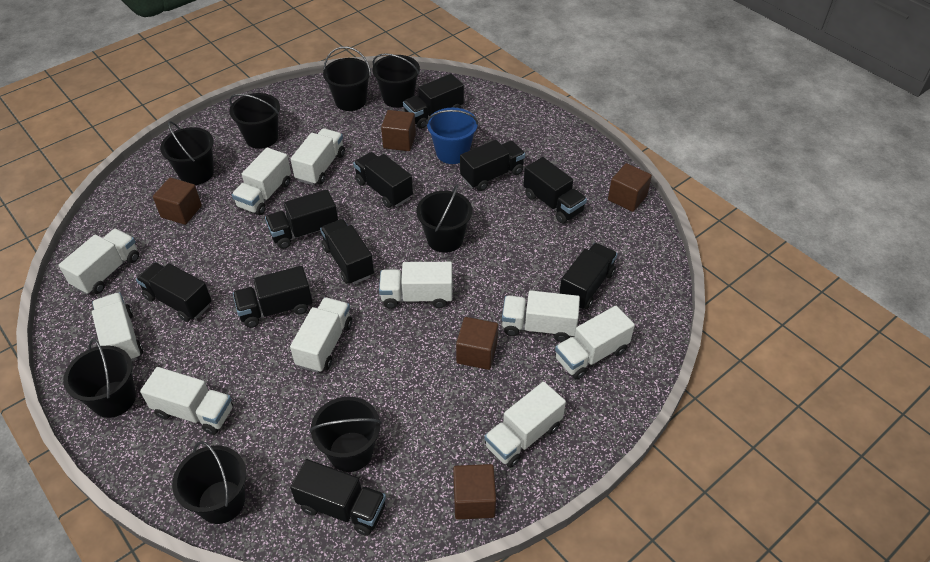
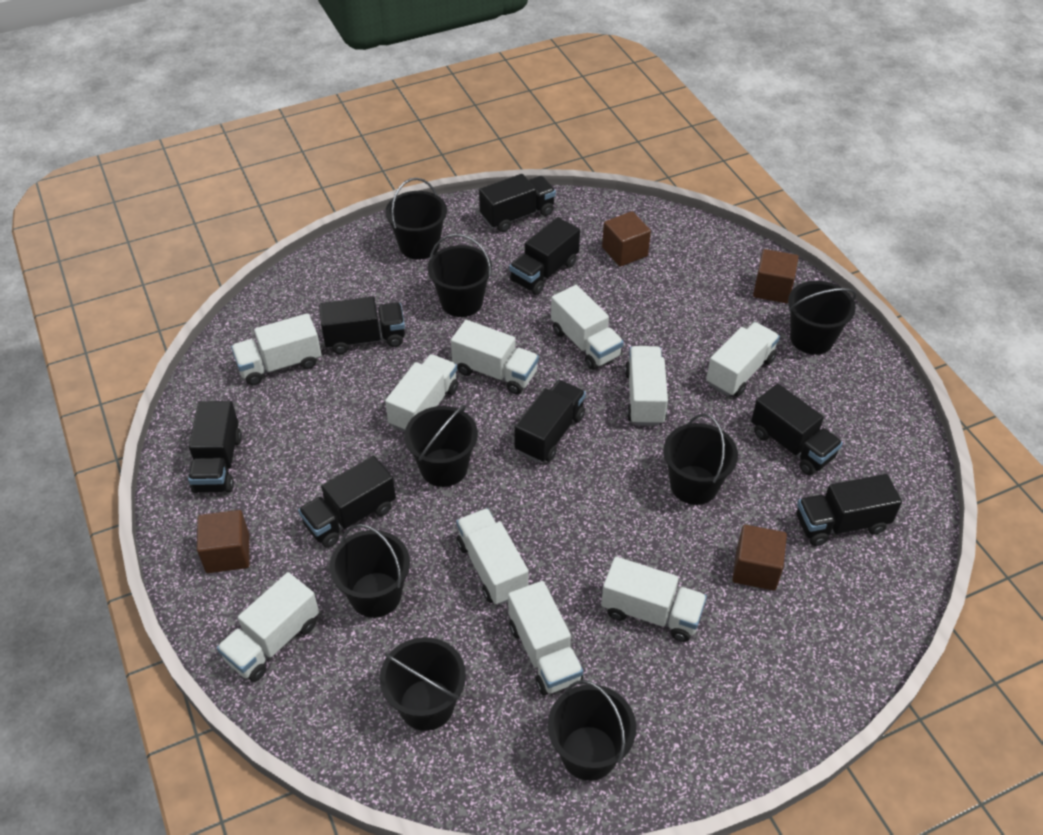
black truck: 10 -> 8
blue bucket: 1 -> 0
brown cube: 5 -> 4

